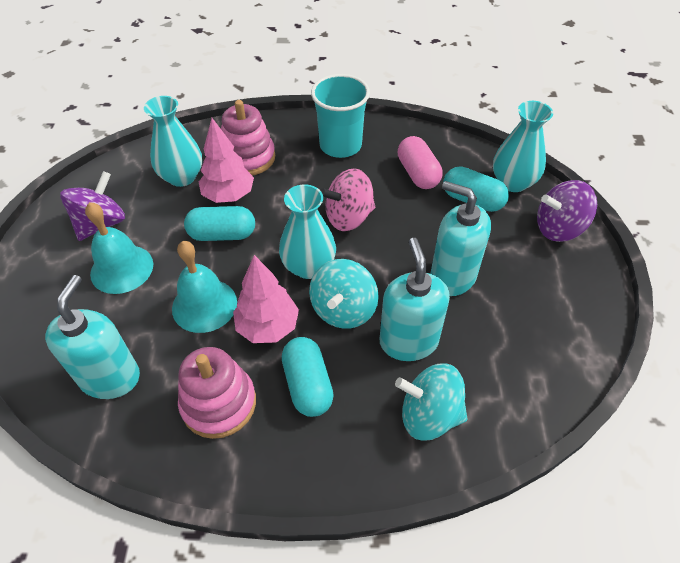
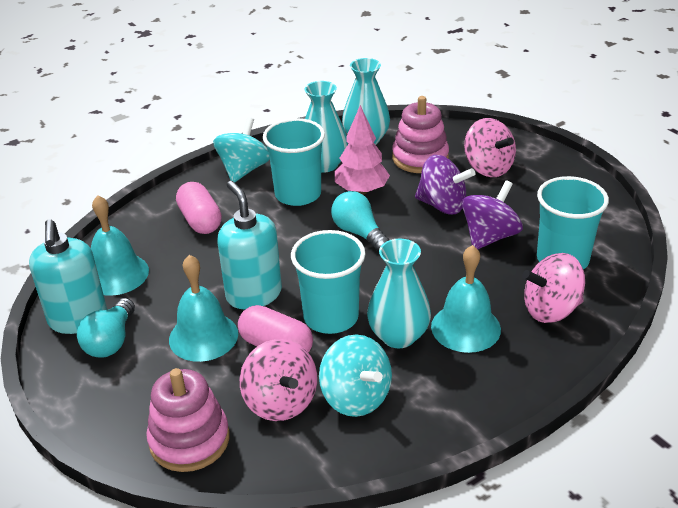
pink capsule: 1 -> 2
pink spinning top: 1 -> 3
pink tree: 2 -> 1
turquoise bell: 2 -> 3
turquoise capsule: 3 -> 0
turquoise cup: 1 -> 3
turquoise light bulb: 0 -> 2
turquoise soap dispenser: 3 -> 2

